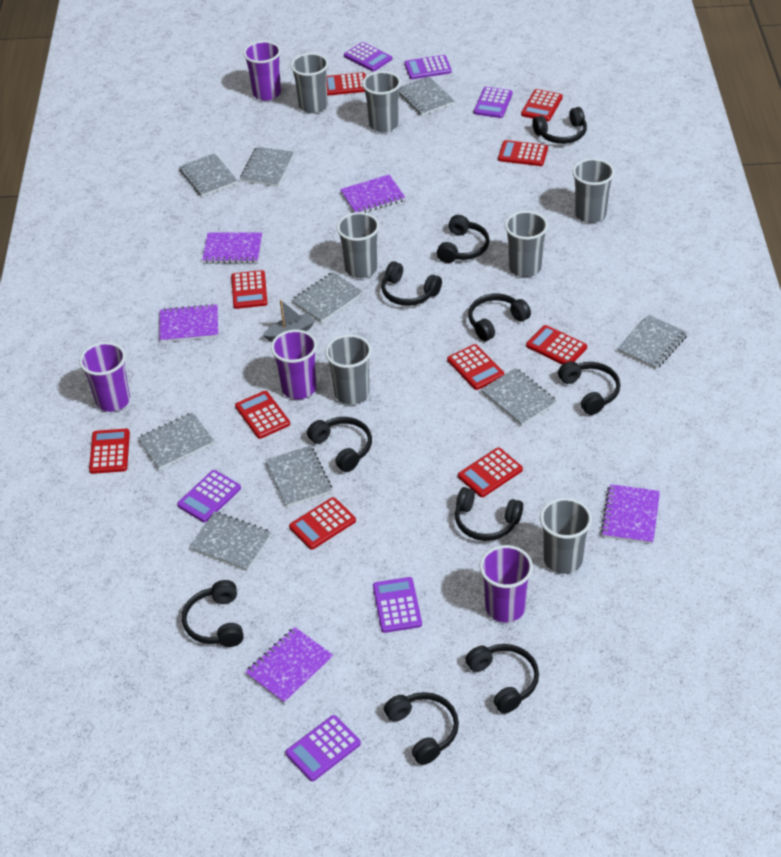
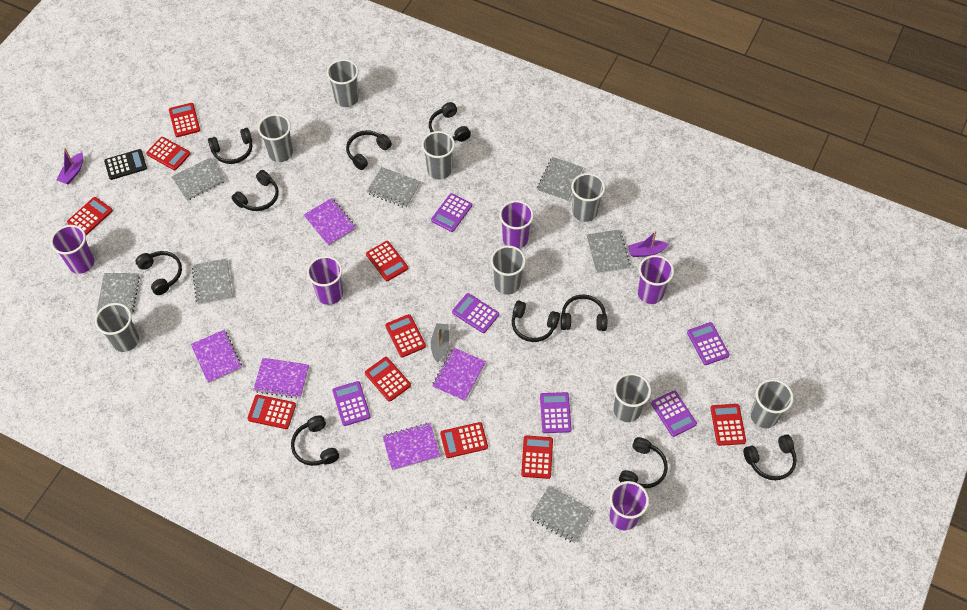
black calculator: 0 -> 1
grey cup: 7 -> 8
grey notebook: 9 -> 7
purple boat: 0 -> 2
purple cup: 4 -> 5

